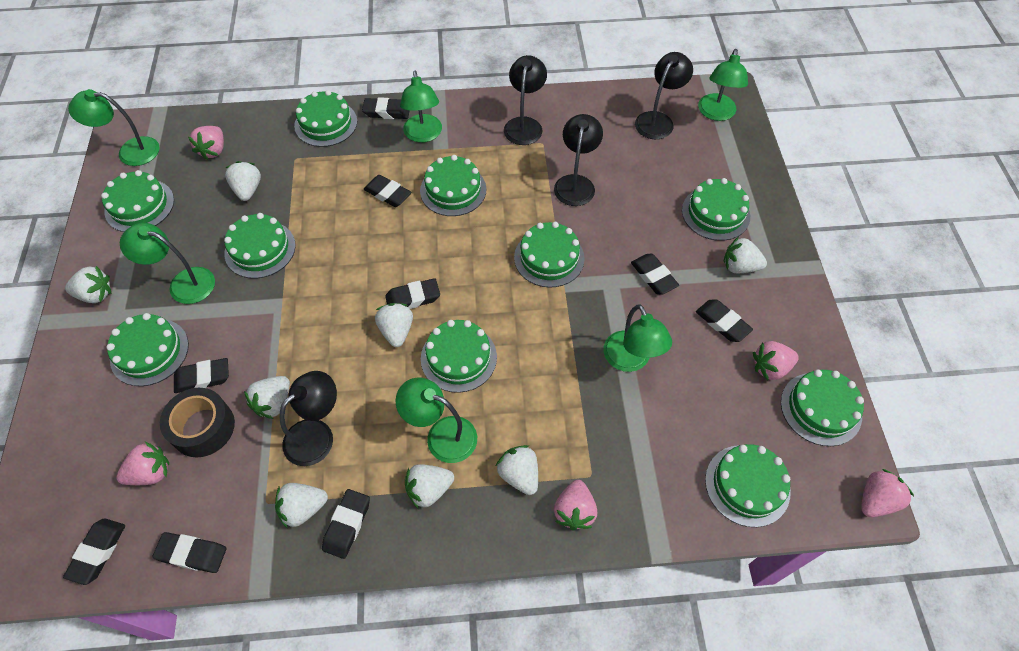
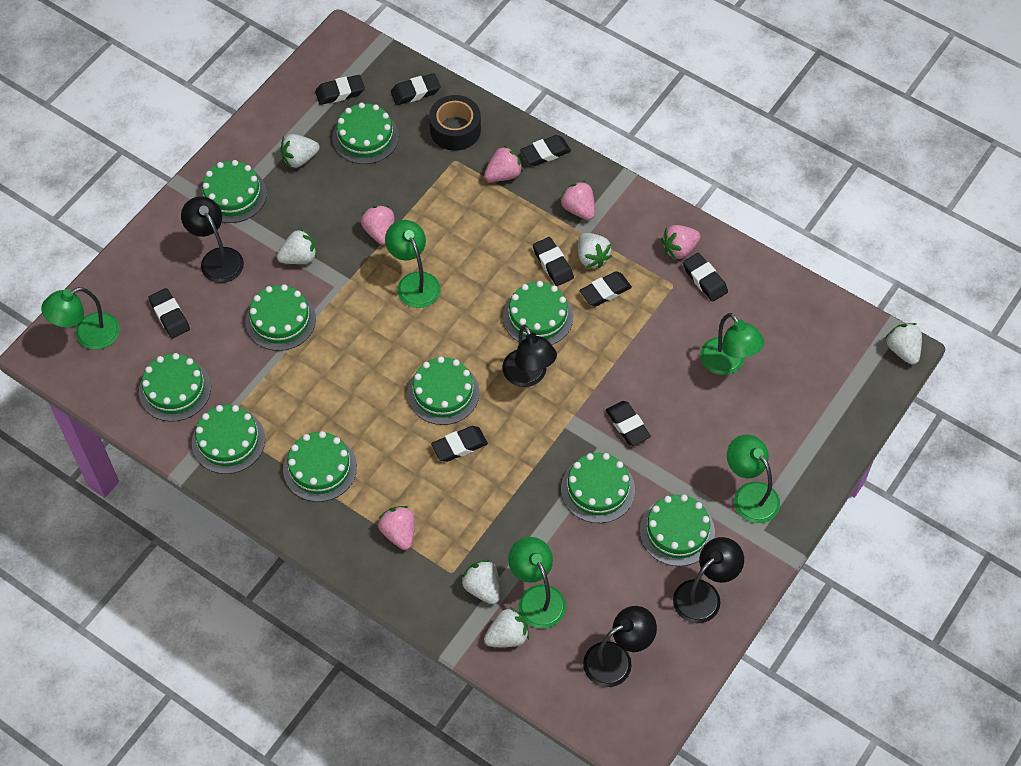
green lamp: 6 -> 5
white strawberry: 8 -> 6

